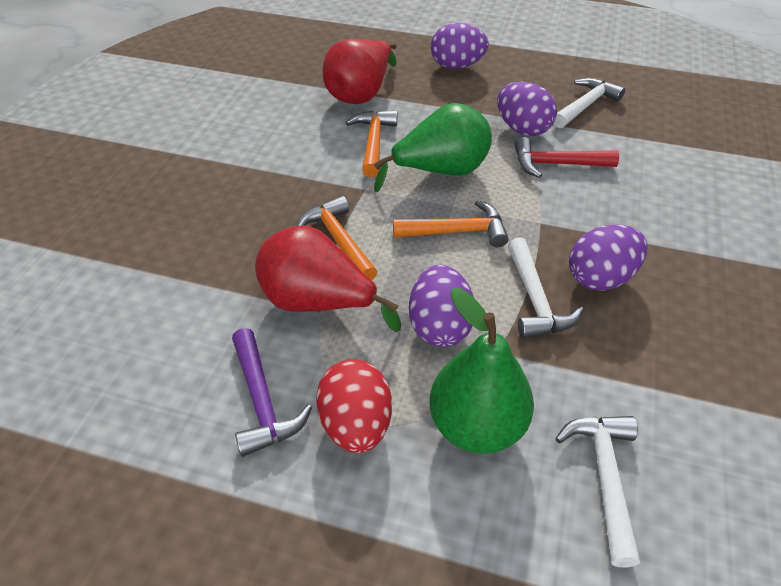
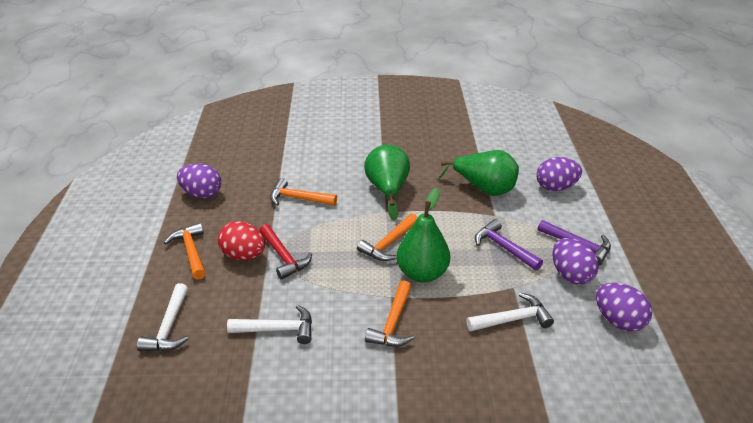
green pear: 2 -> 3
orange hammer: 3 -> 4
purple hammer: 1 -> 2
red pear: 2 -> 0

